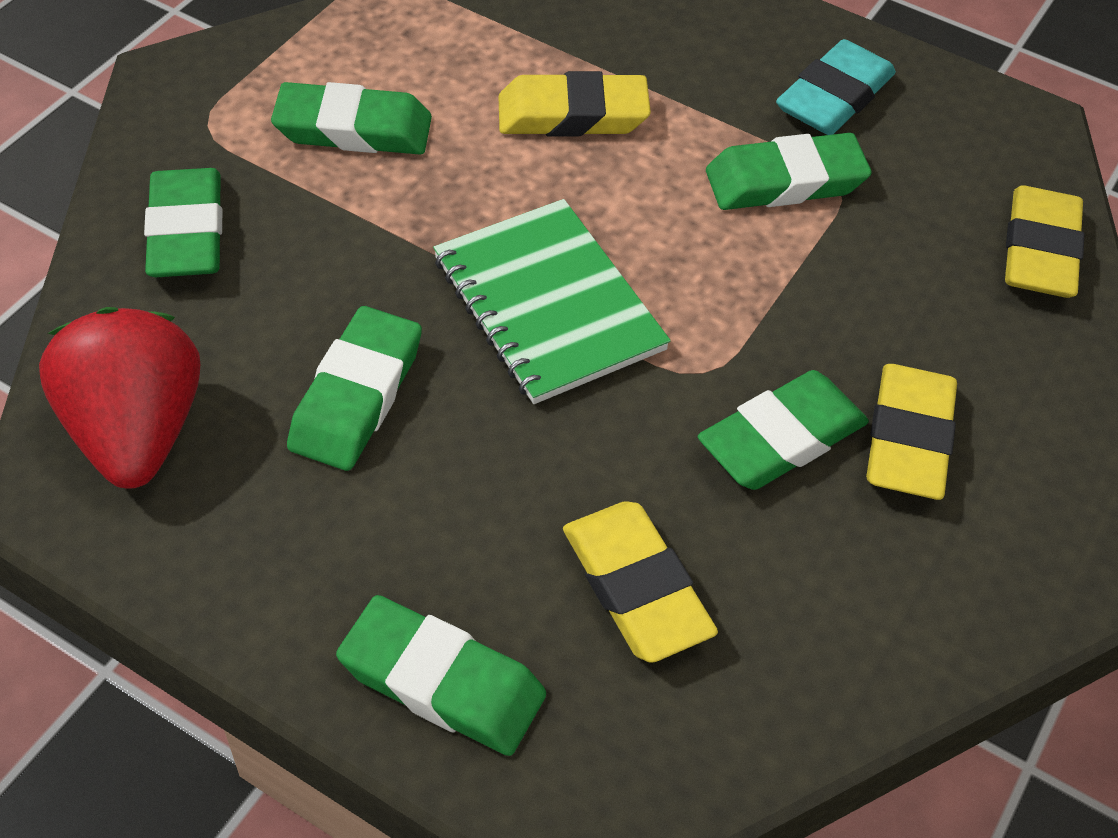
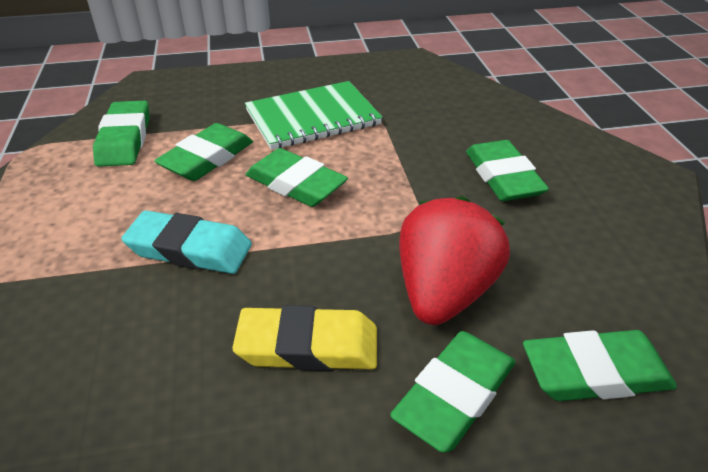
yellow eraser: 4 -> 1

